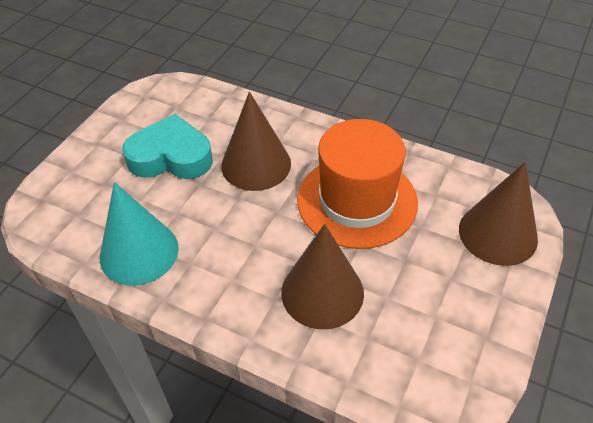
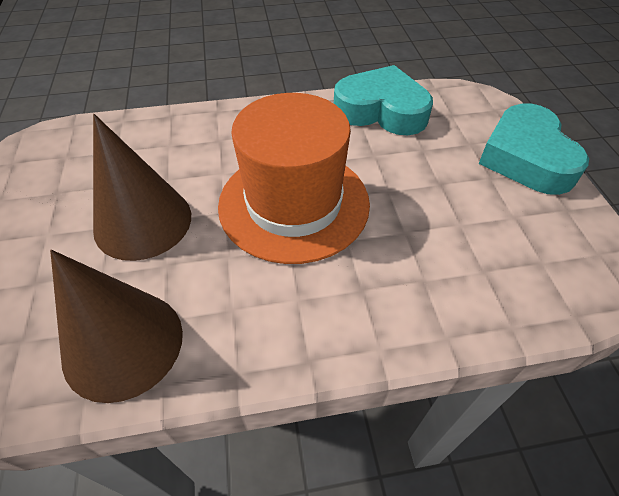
brown cone: 3 -> 2
turquoise cone: 1 -> 0
turquoise heart: 1 -> 2

